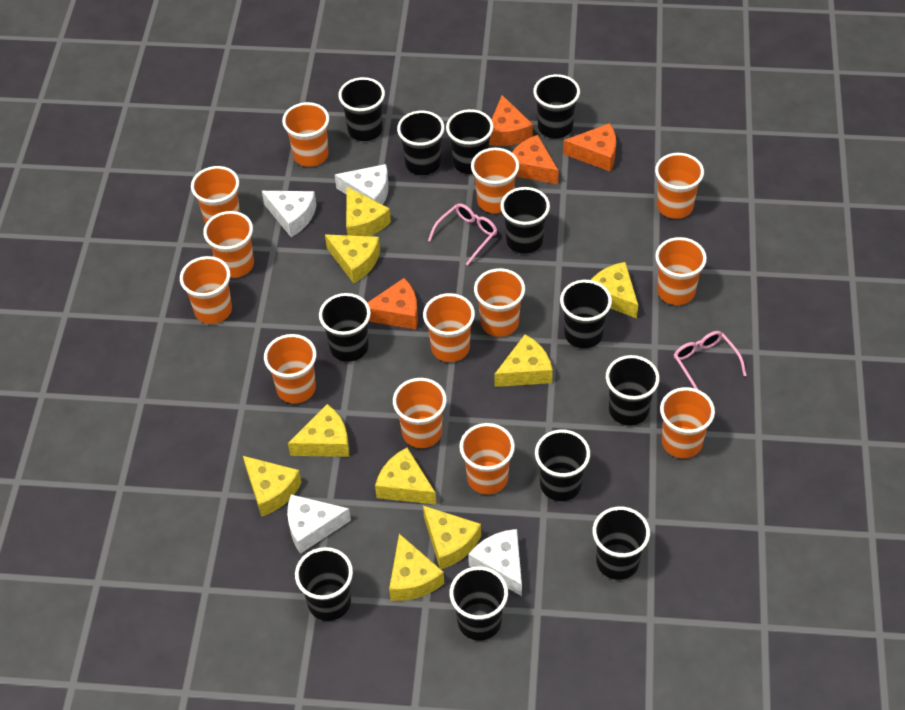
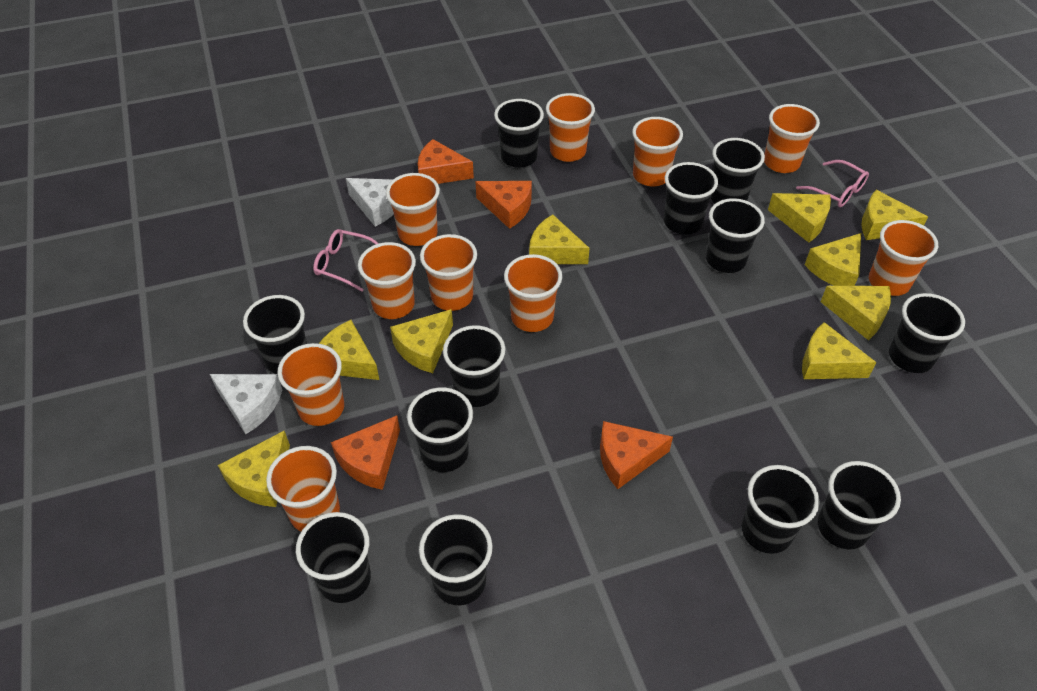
orange cup: 13 -> 10
white cheese: 4 -> 2

